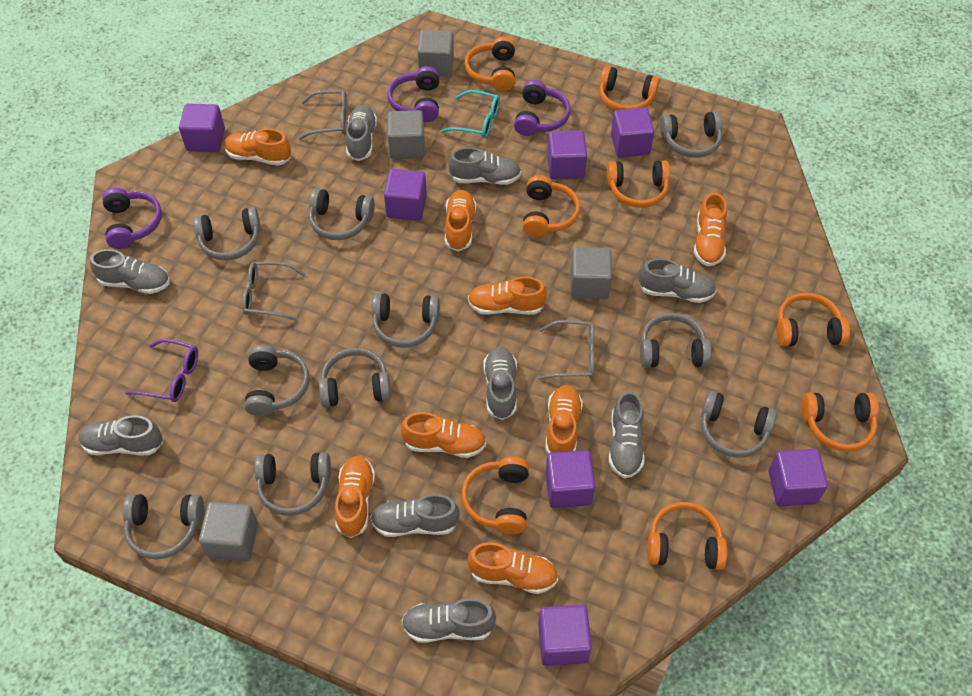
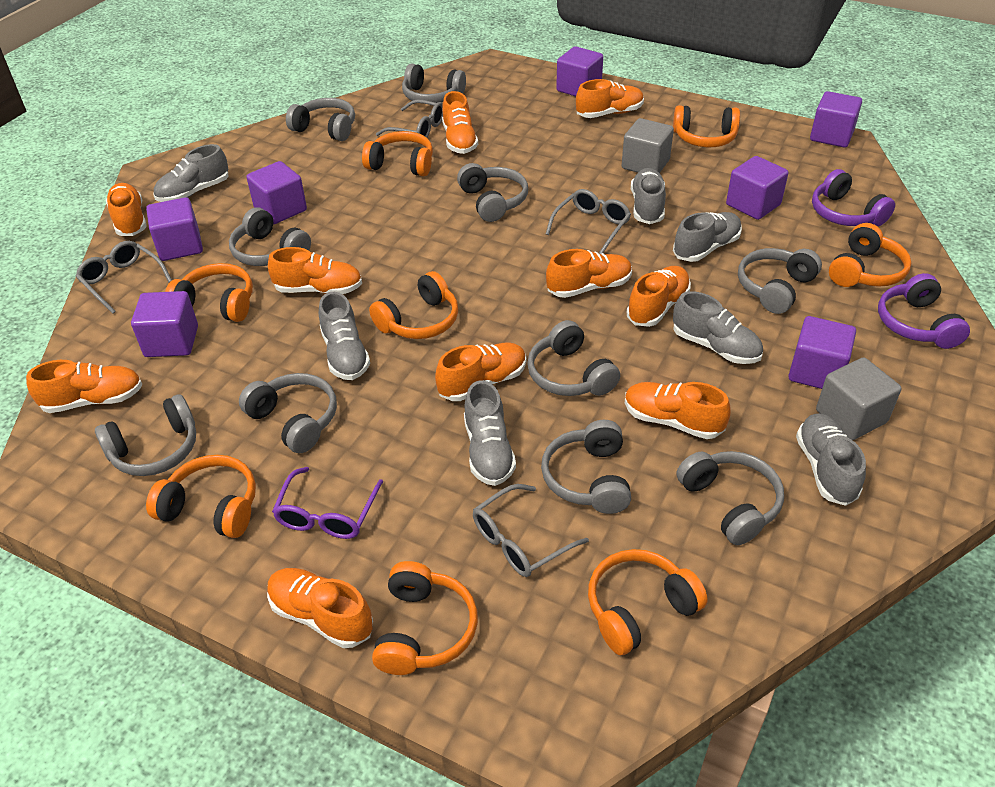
grey cube: 4 -> 2
grey glasses: 3 -> 4
grey shoe: 9 -> 7
orange shoe: 8 -> 10
purple headphones: 3 -> 2
turquoise glasses: 1 -> 0

